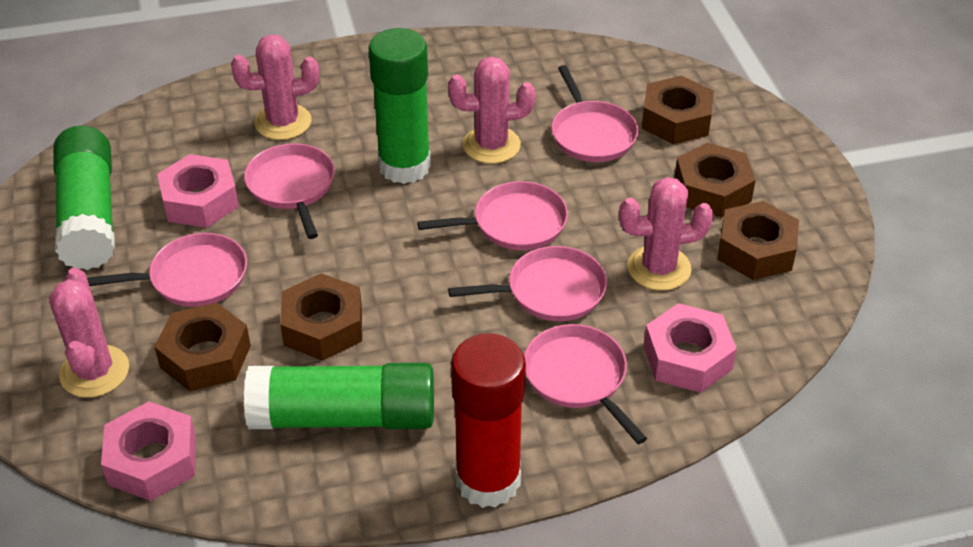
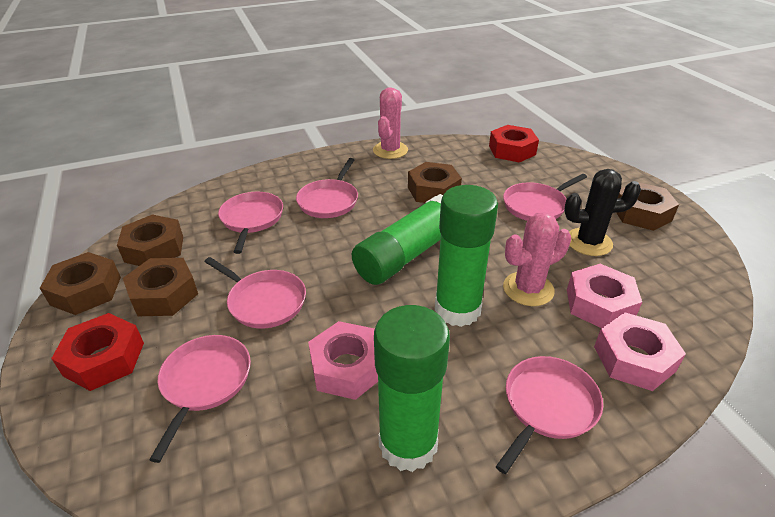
black cactus: 0 -> 1
pink cactus: 4 -> 2
red glue stick: 1 -> 0
red nut: 0 -> 2

